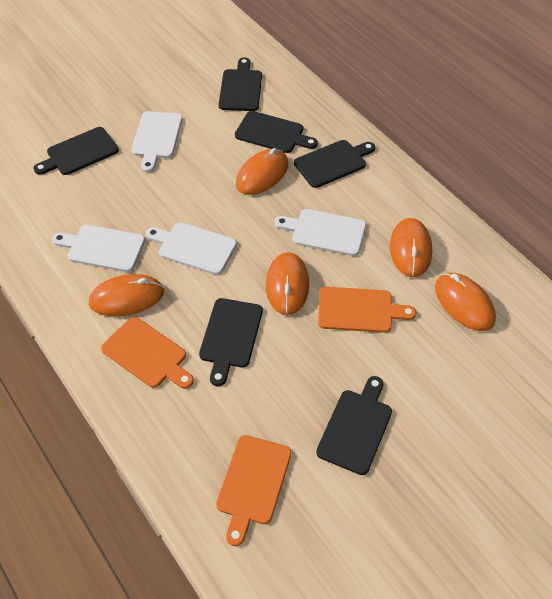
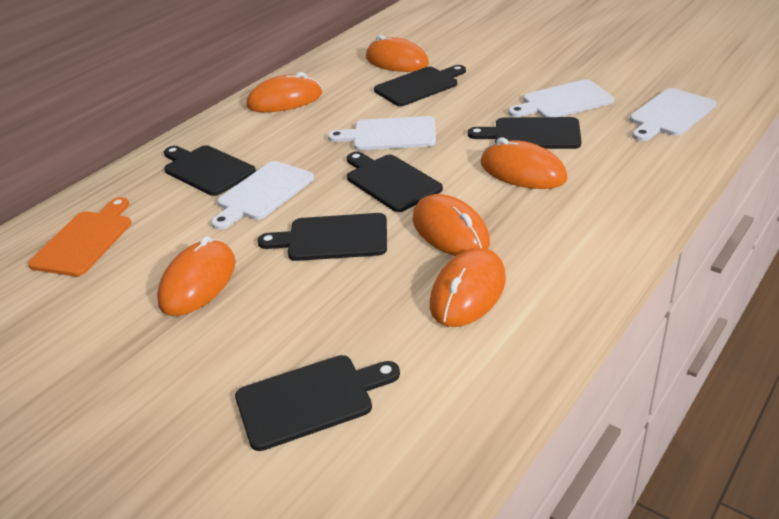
orange cutting board: 3 -> 1
orange mouse: 5 -> 6

